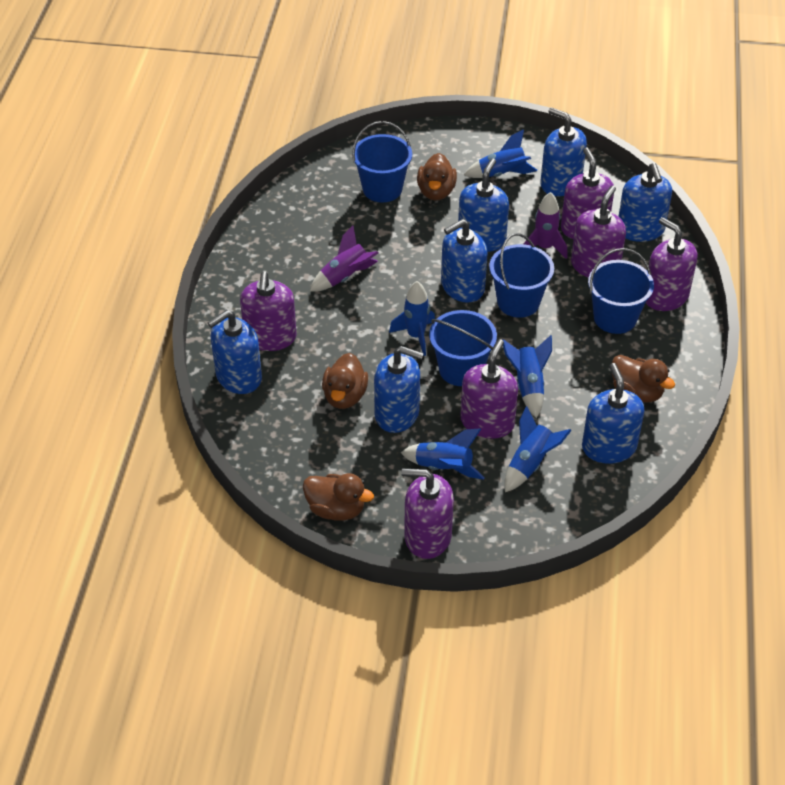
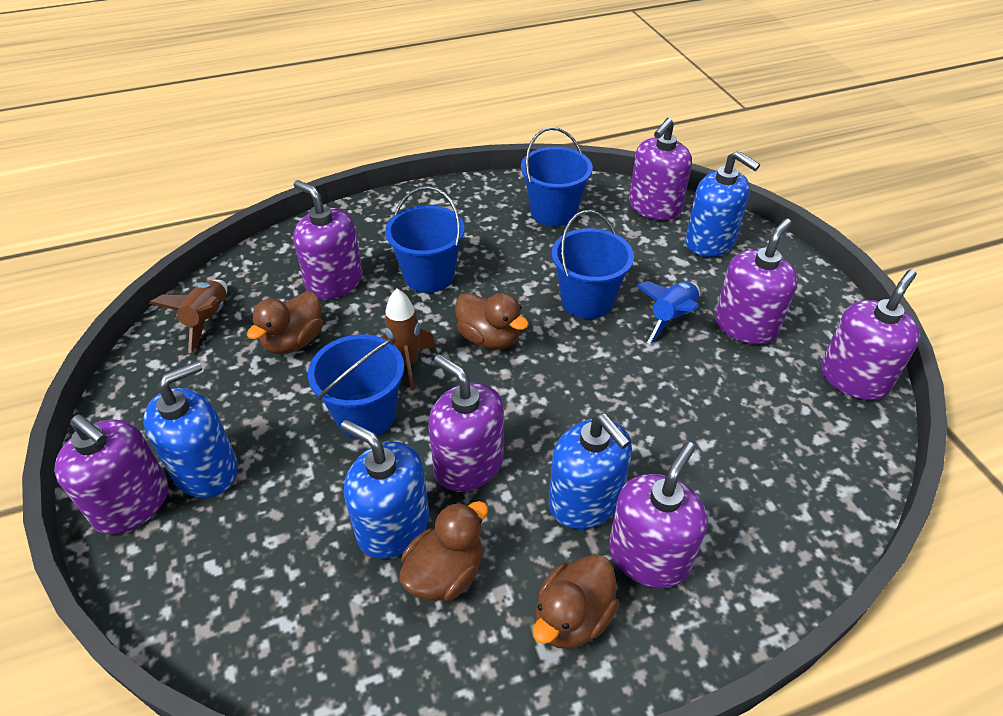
blue rocket: 5 -> 1
blue soap dispenser: 7 -> 4
brown rocket: 0 -> 2
purple rocket: 2 -> 0
purple soap dispenser: 6 -> 7

